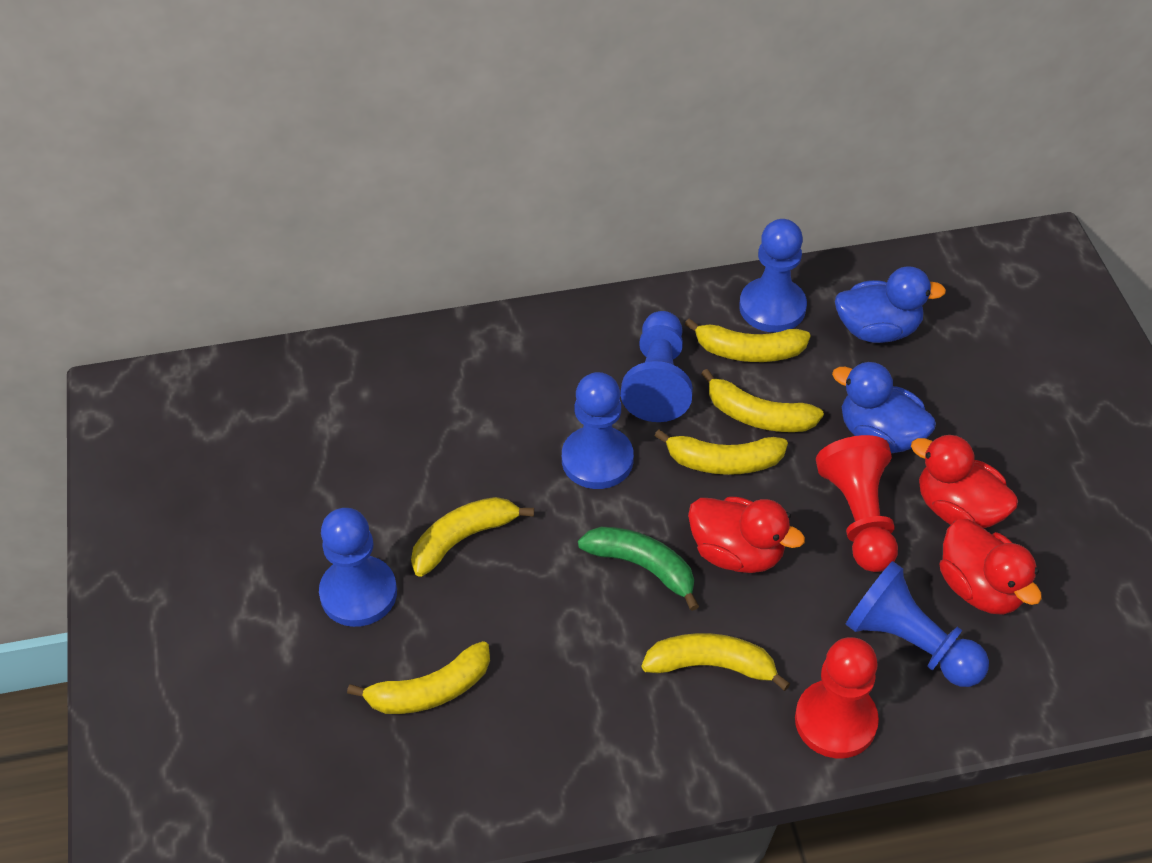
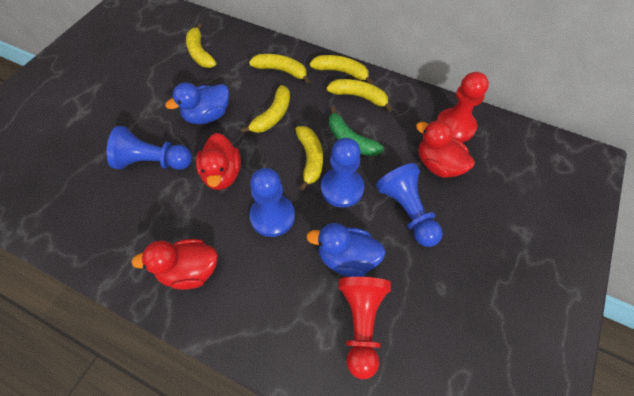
blue pawn: 5 -> 4

